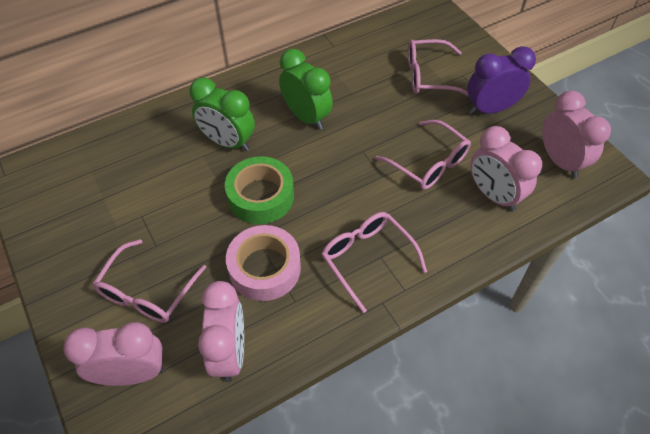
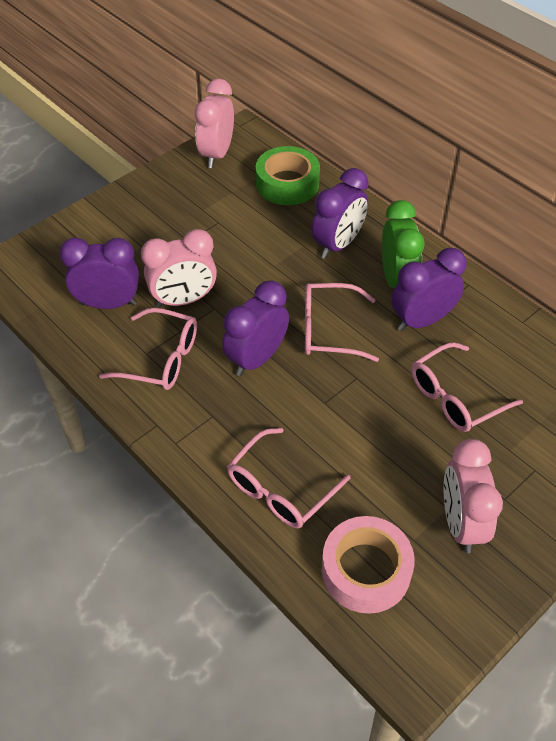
green clock: 2 -> 1
pink clock: 4 -> 3
purple clock: 1 -> 4

